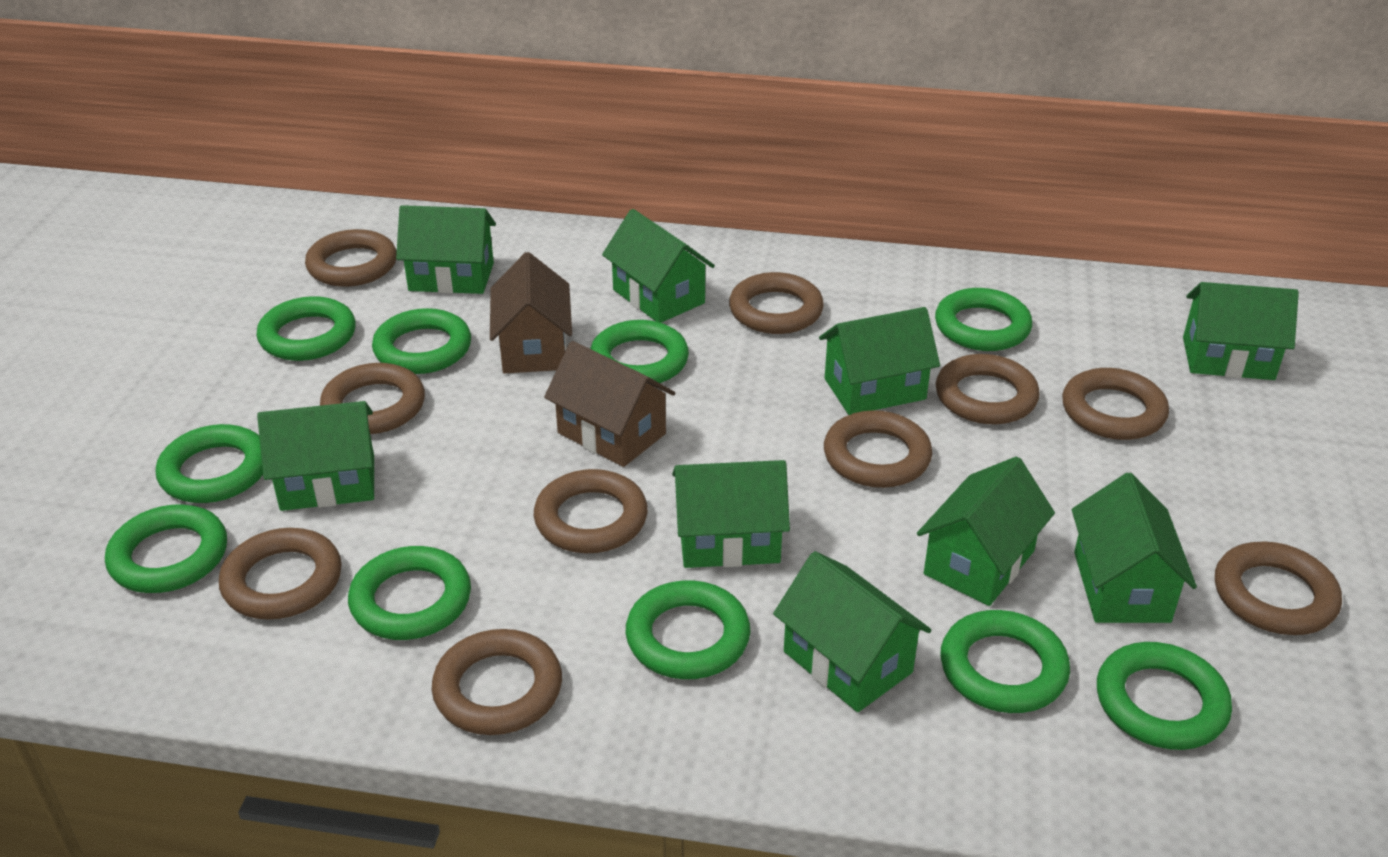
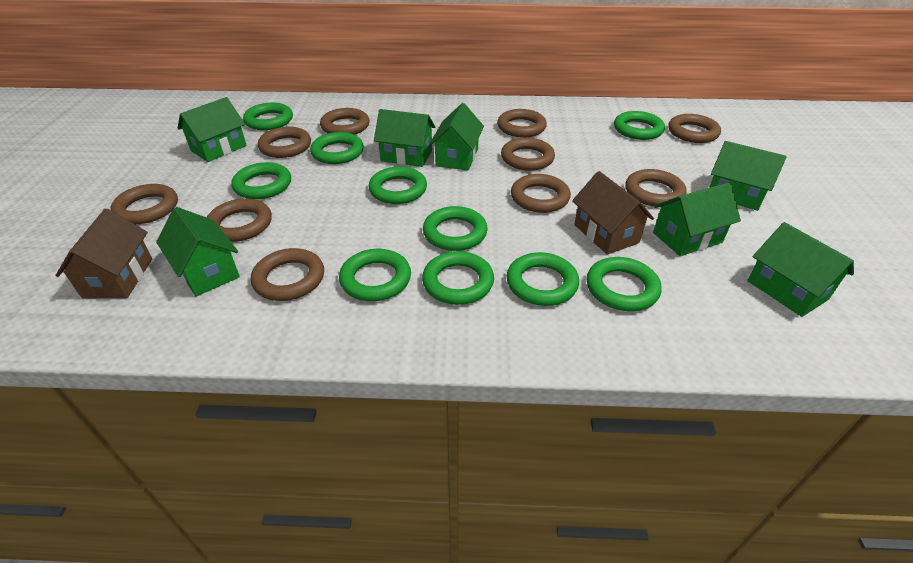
green house: 9 -> 7

